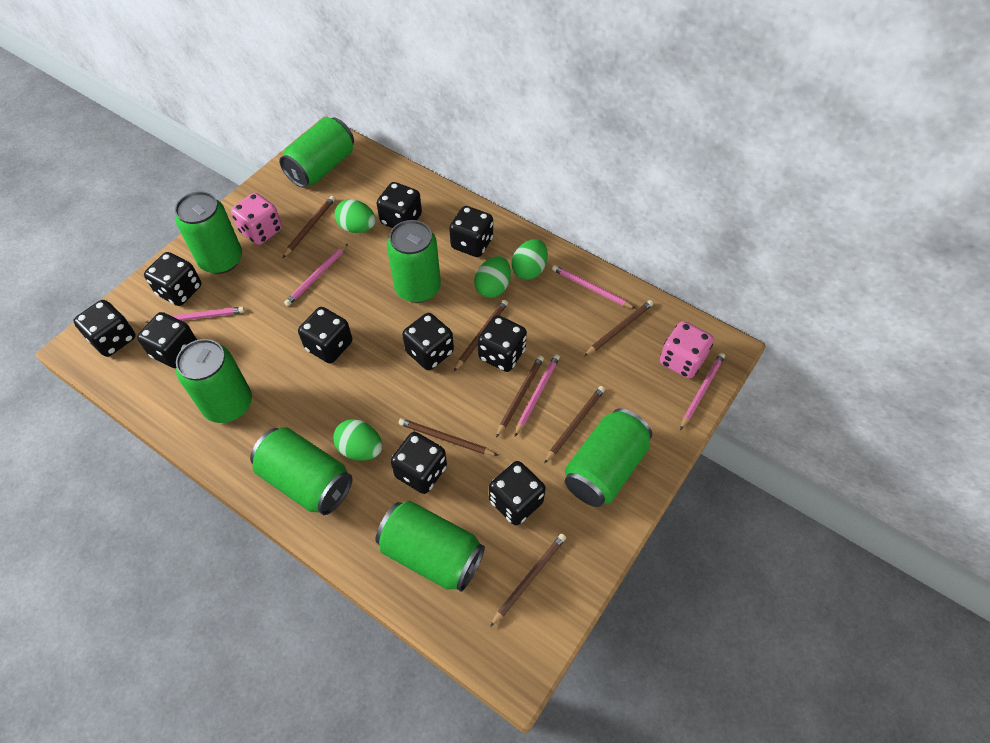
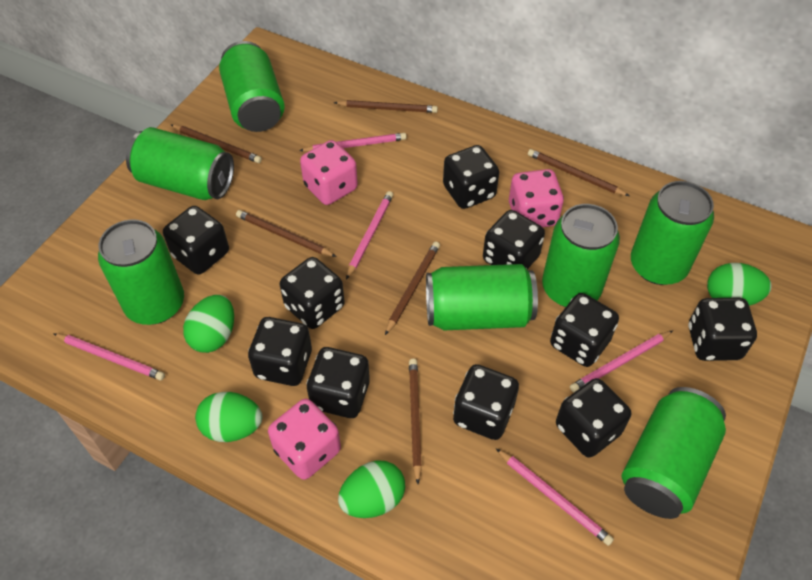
brown pencil: 7 -> 6
pink dice: 2 -> 3

